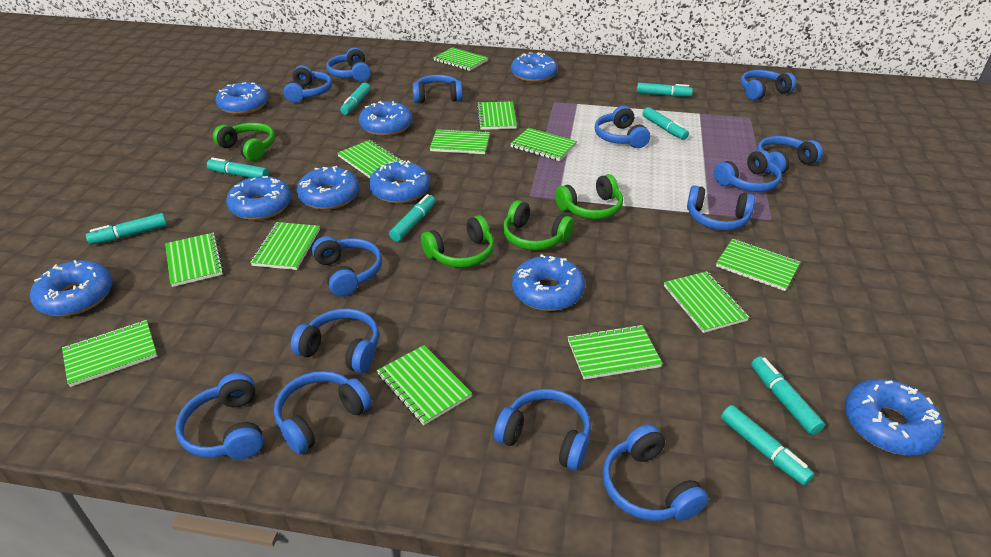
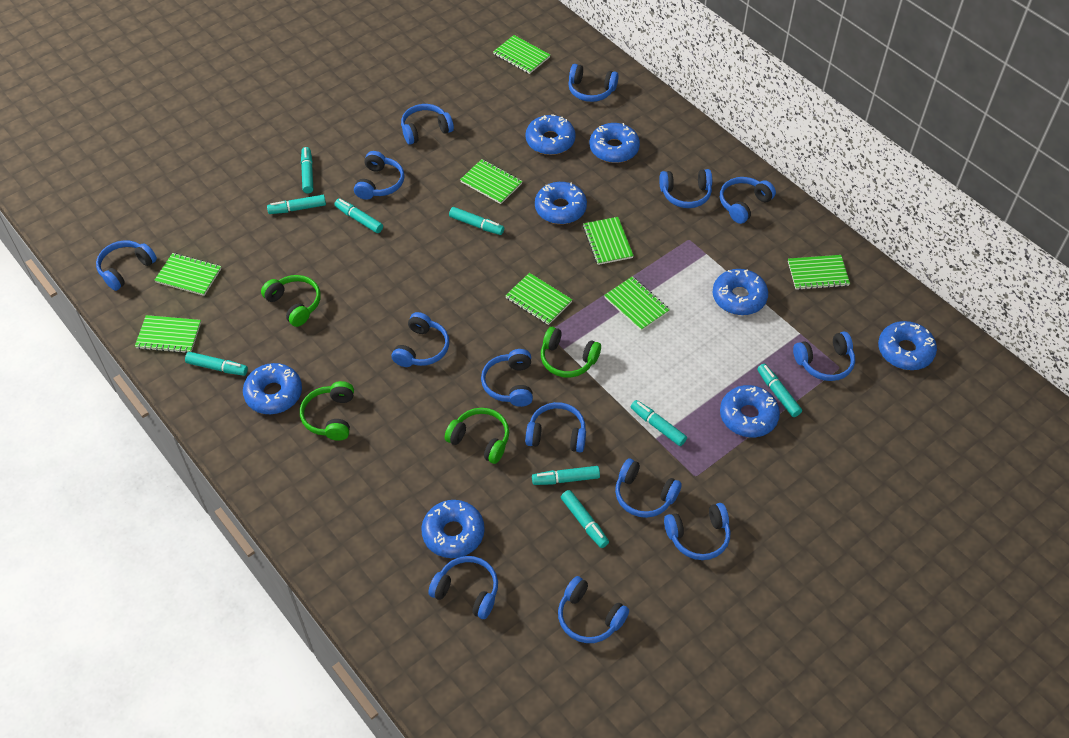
blue donut: 9 -> 8
green notebook: 12 -> 8
turquoise marker: 8 -> 9

